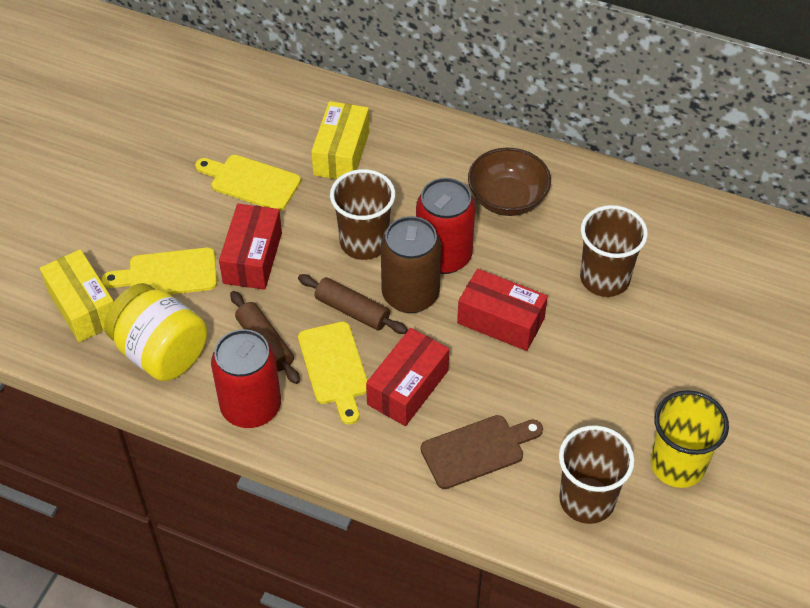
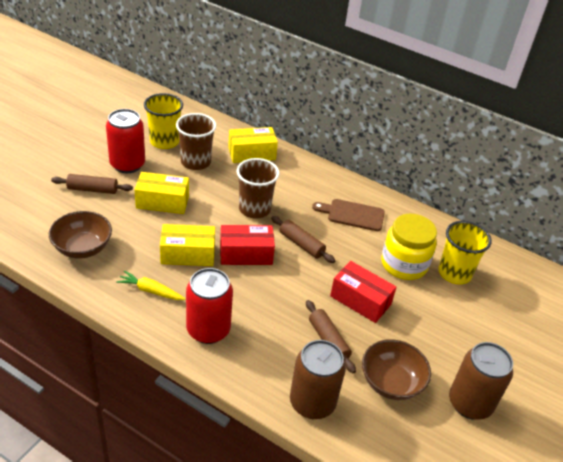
brown bowl: 1 -> 2
brown can: 1 -> 2
brown cup: 3 -> 2
brown rolling pin: 2 -> 3
red box: 3 -> 2
yellow box: 2 -> 3
yellow carrot: 0 -> 1
yellow cup: 1 -> 2
yellow cutting board: 3 -> 0

